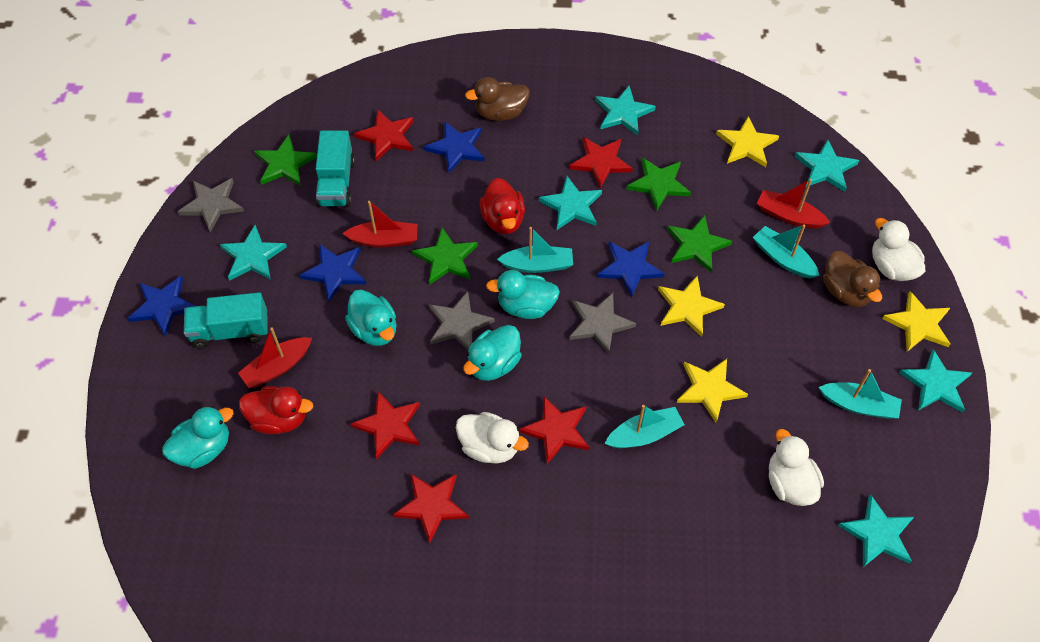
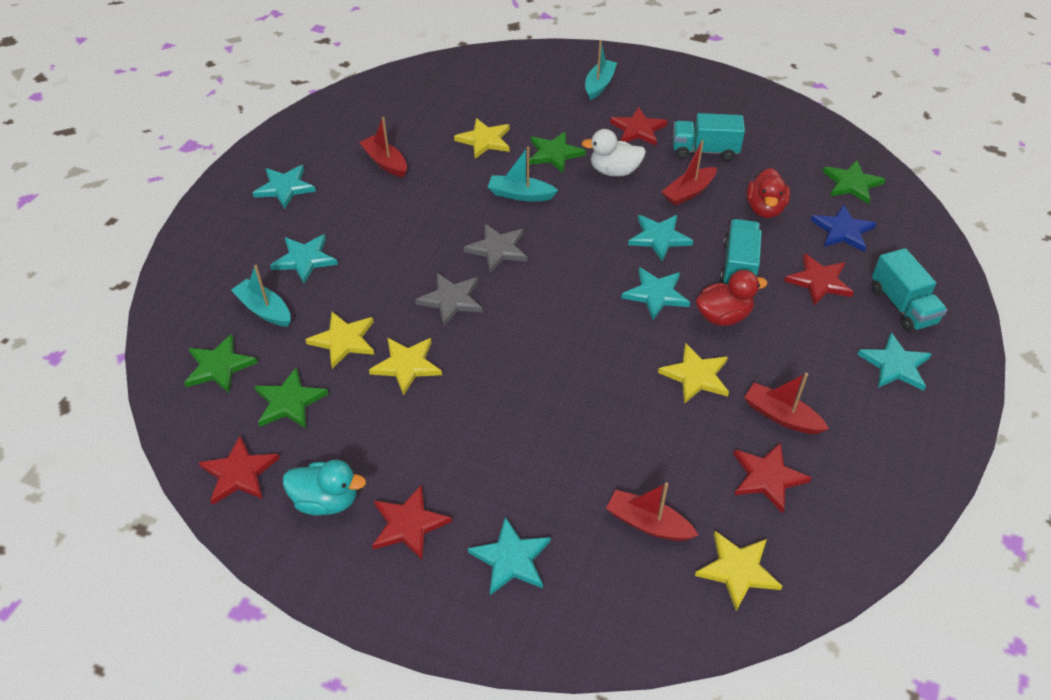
blue star: 4 -> 1
brown duck: 2 -> 0
grey star: 3 -> 2
red boat: 3 -> 4
turquoise boat: 4 -> 3
turquoise duck: 4 -> 1
turquoise truck: 2 -> 3
white duck: 3 -> 1
yellow star: 4 -> 5

